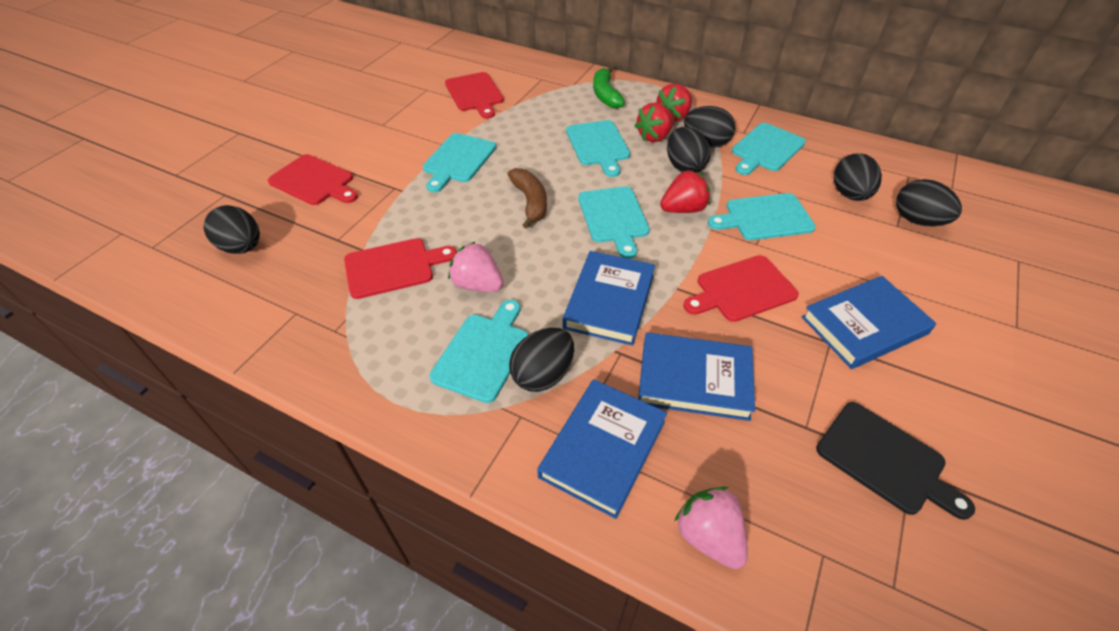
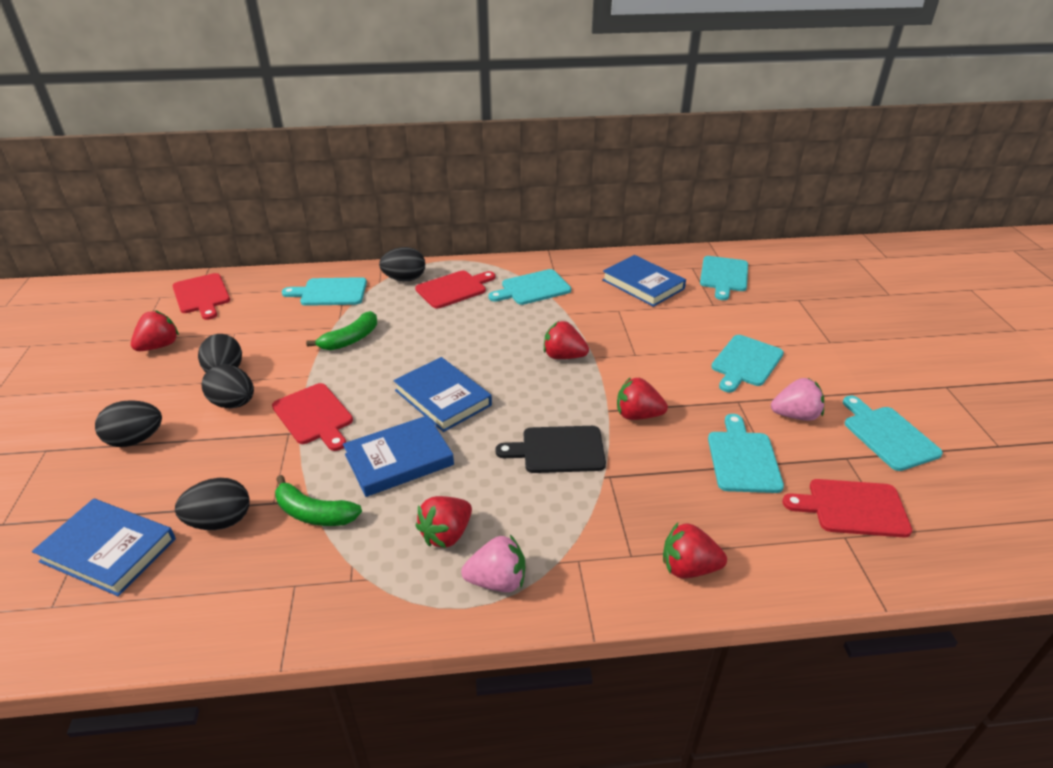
black egg: 6 -> 5
brown banana: 1 -> 0
green banana: 1 -> 2
red strawberry: 3 -> 5

